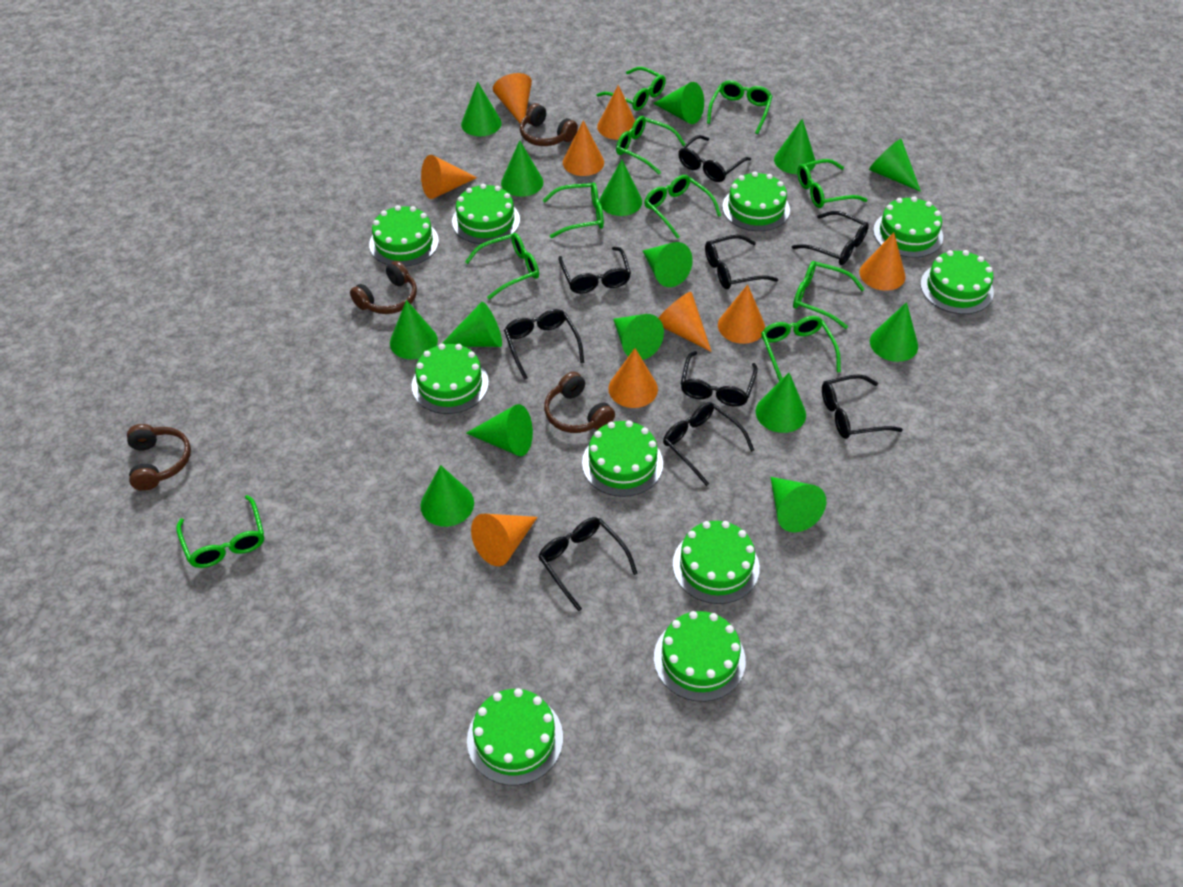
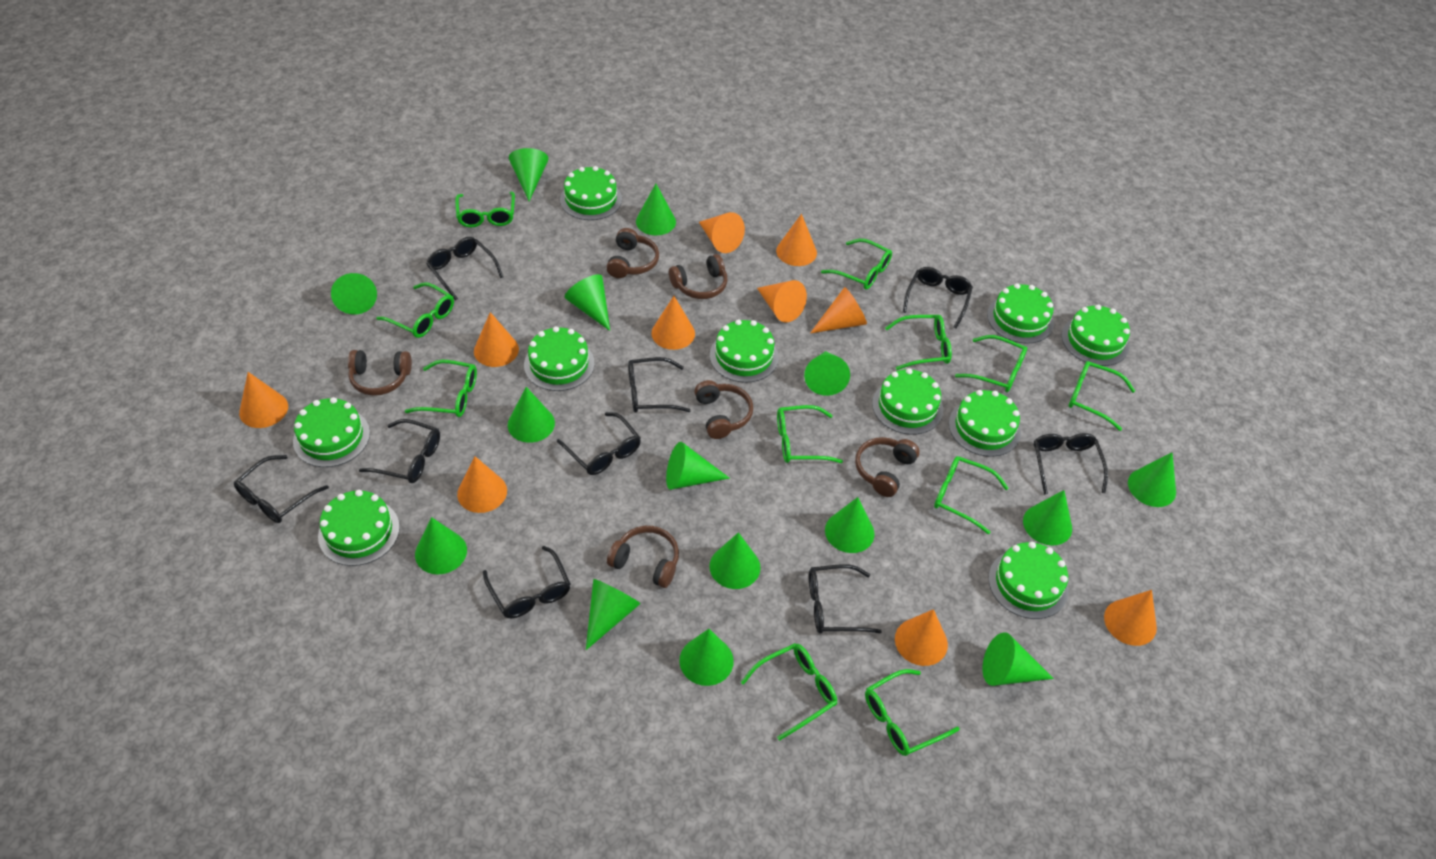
brown headphones: 4 -> 6
green glasses: 10 -> 11
orange cone: 9 -> 10

